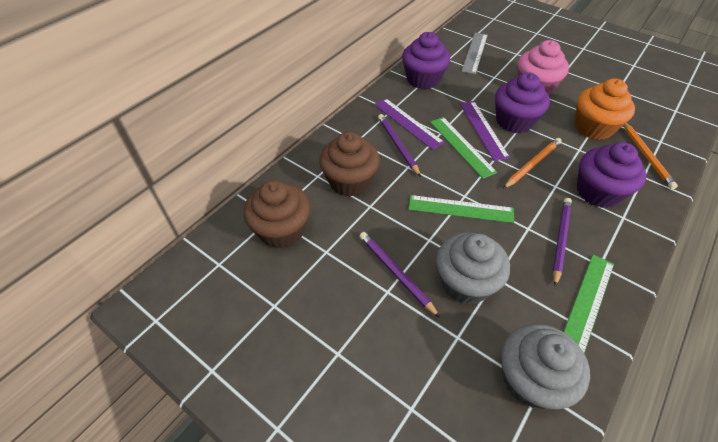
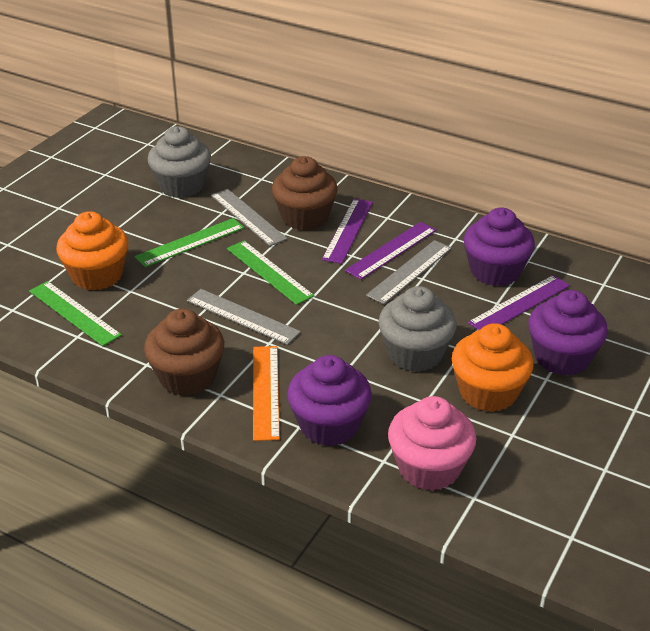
grey ruler: 1 -> 3
orange cupcake: 1 -> 2
orange pencil: 2 -> 0
orange ruler: 0 -> 1
purple pencil: 3 -> 0
purple ruler: 2 -> 3

